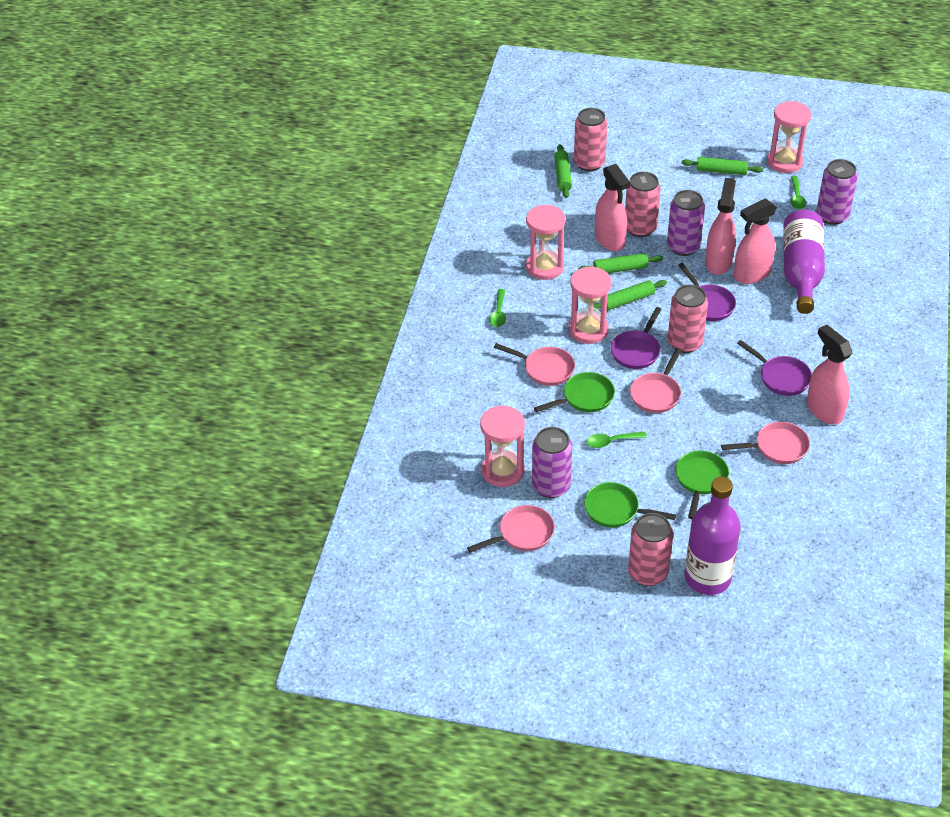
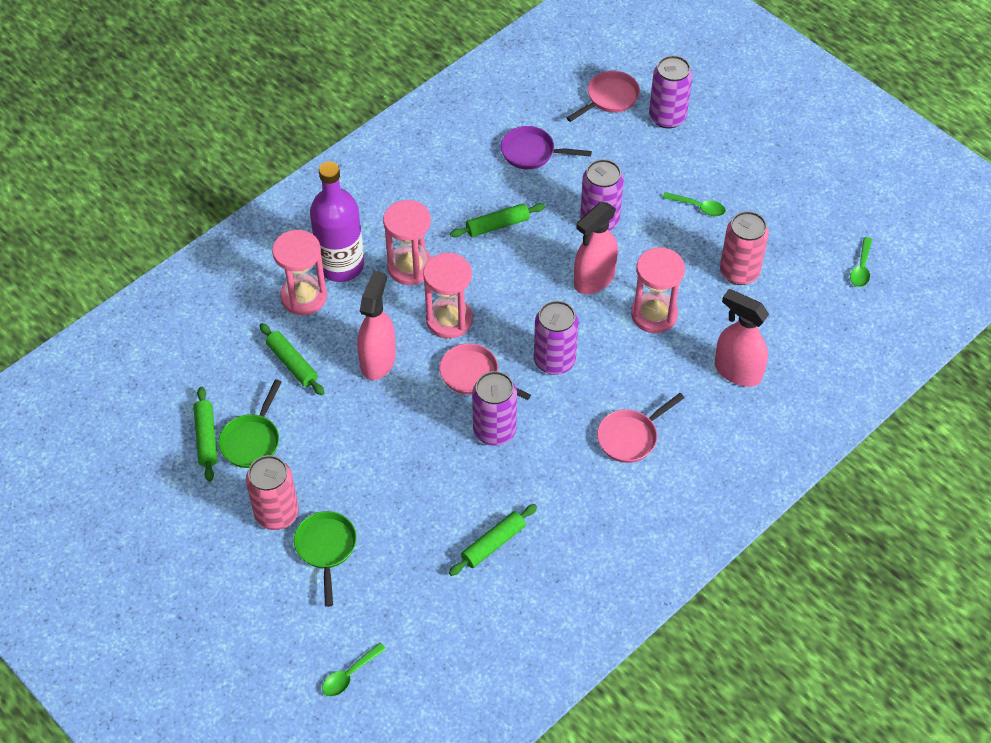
green pan: 3 -> 2
pink can: 4 -> 2
pink pan: 4 -> 3
pink spray bottle: 4 -> 3
purple bottle: 2 -> 1
purple can: 3 -> 4
purple pan: 3 -> 1

